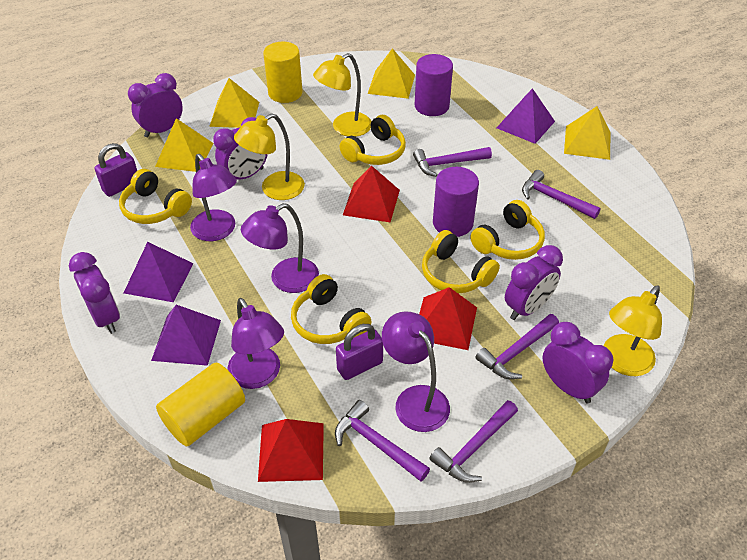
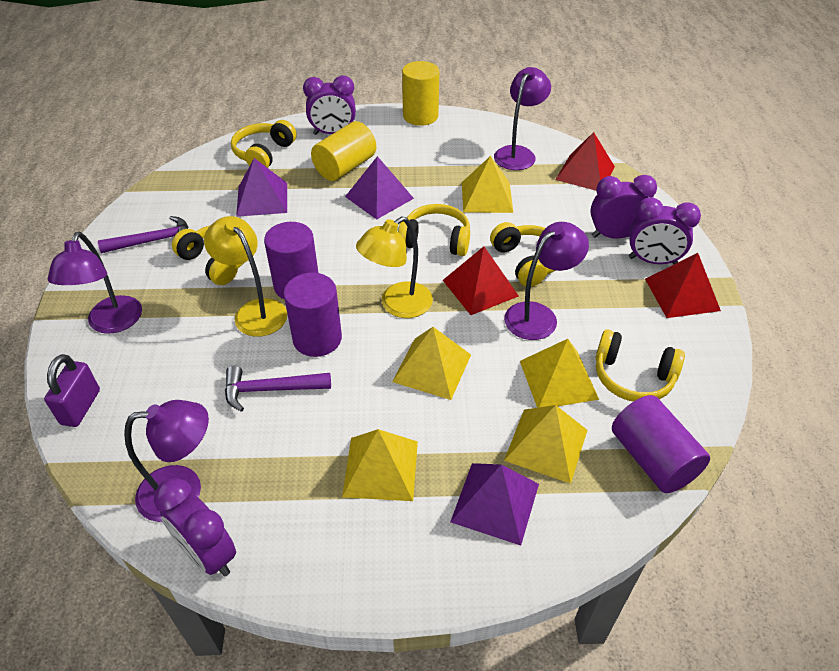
purple clock: 5 -> 4
purple cylinder: 2 -> 3
purple hammer: 5 -> 2
purple padlock: 2 -> 1
yellow lamp: 3 -> 2
yellow pyramid: 4 -> 5

